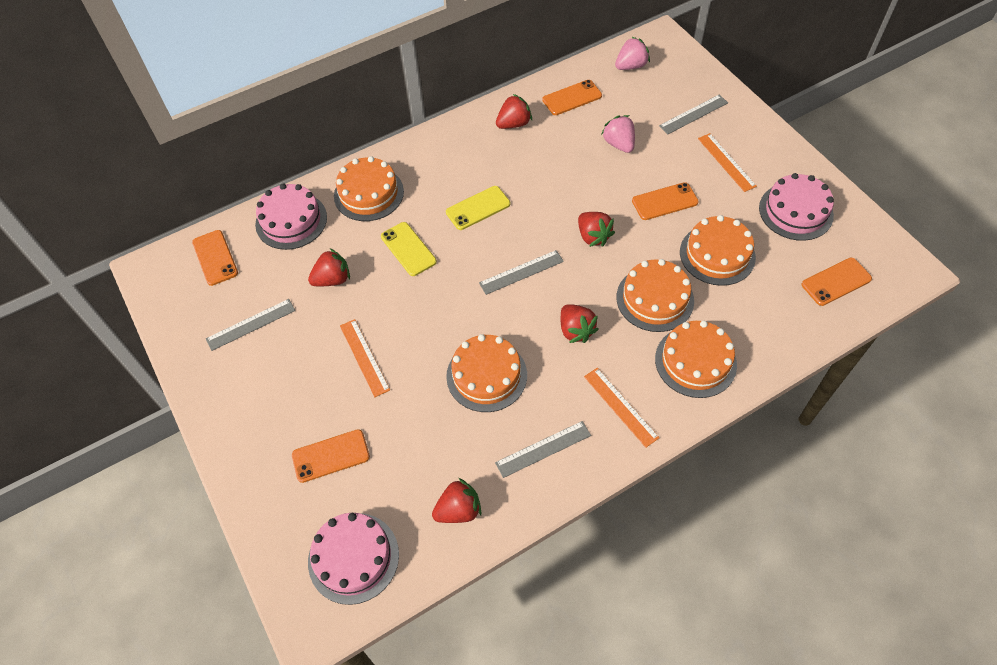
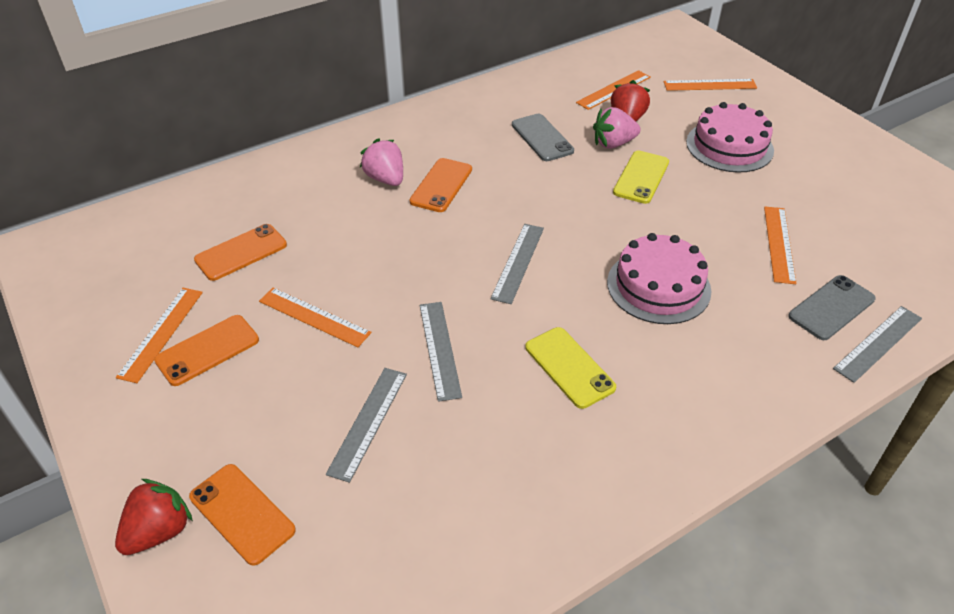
grey phone: 0 -> 2
orange cake: 5 -> 0
orange phone: 5 -> 4
orange ruler: 3 -> 5
pink cake: 3 -> 2
red strawberry: 5 -> 2

